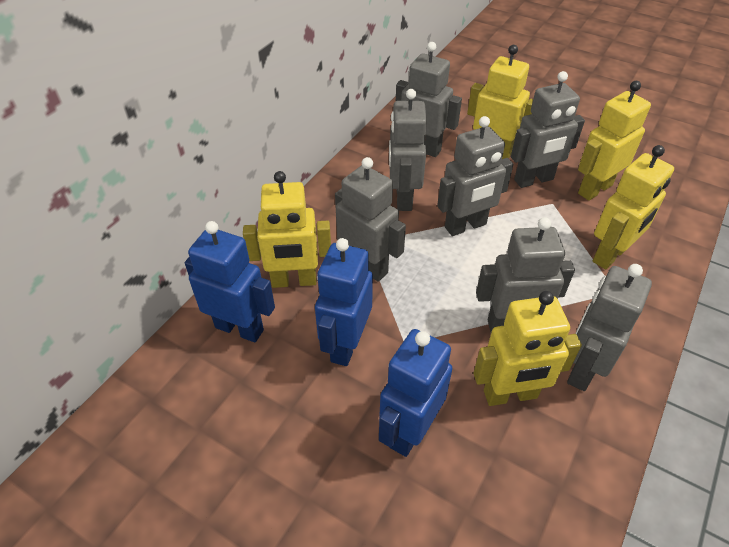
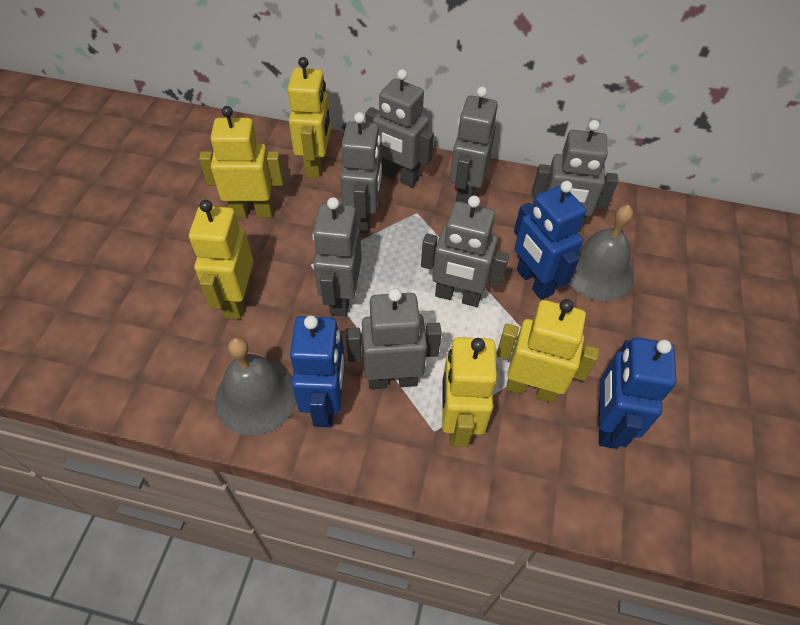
grey bell: 0 -> 2

